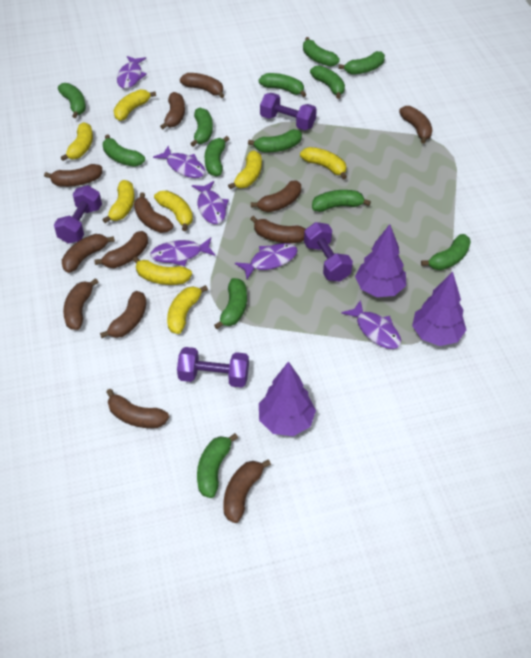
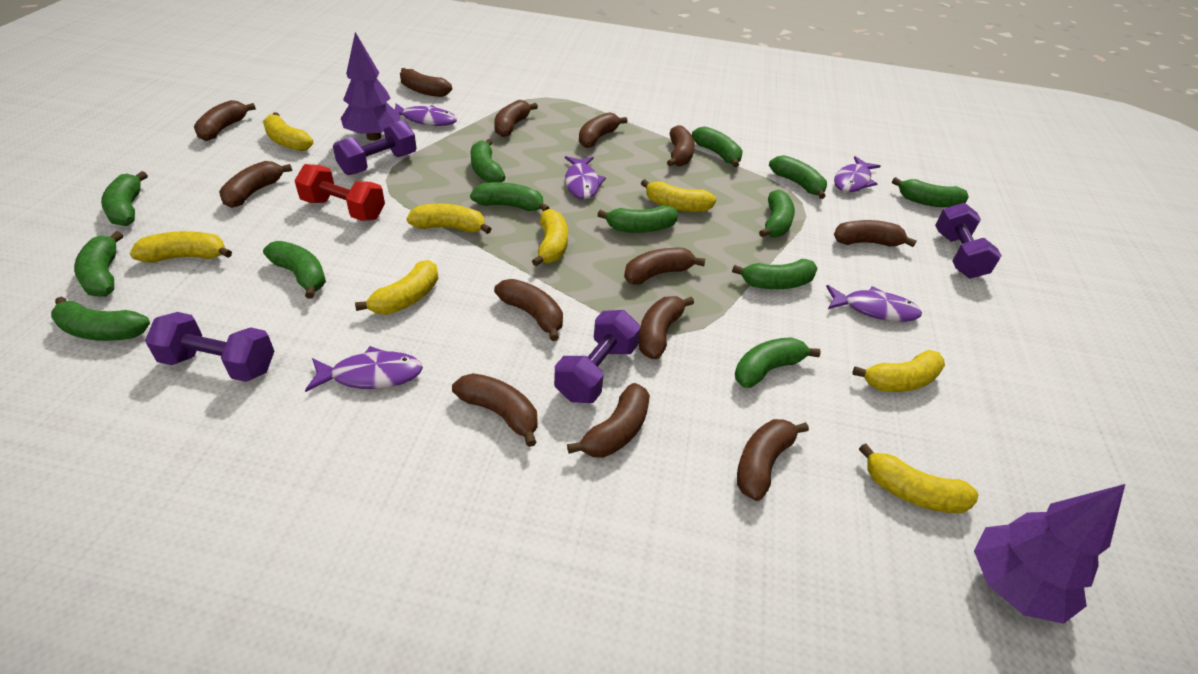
purple fish: 6 -> 5
purple tree: 3 -> 2
red dumbbell: 0 -> 1

